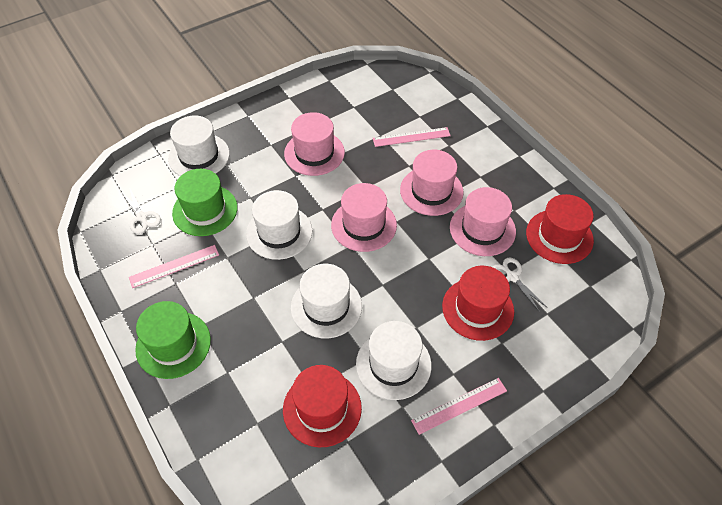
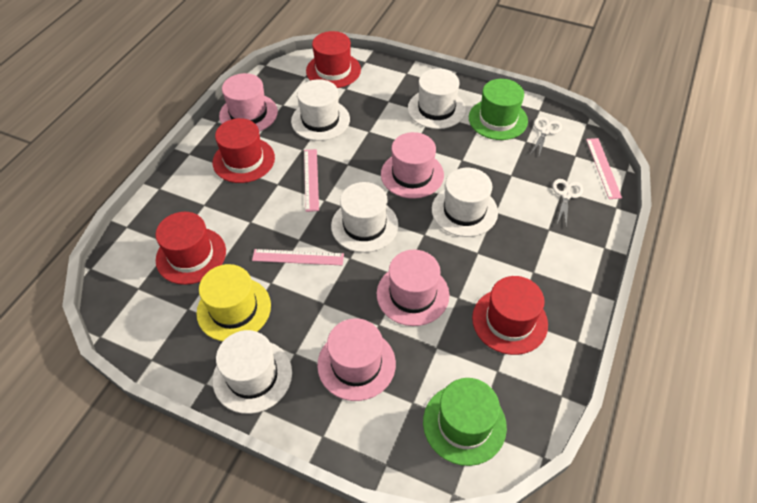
red hat: 3 -> 4
white hat: 4 -> 5
yellow hat: 0 -> 1

